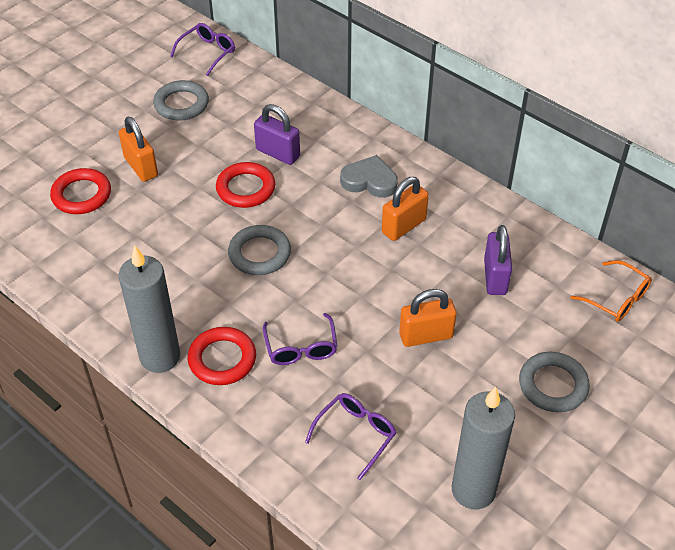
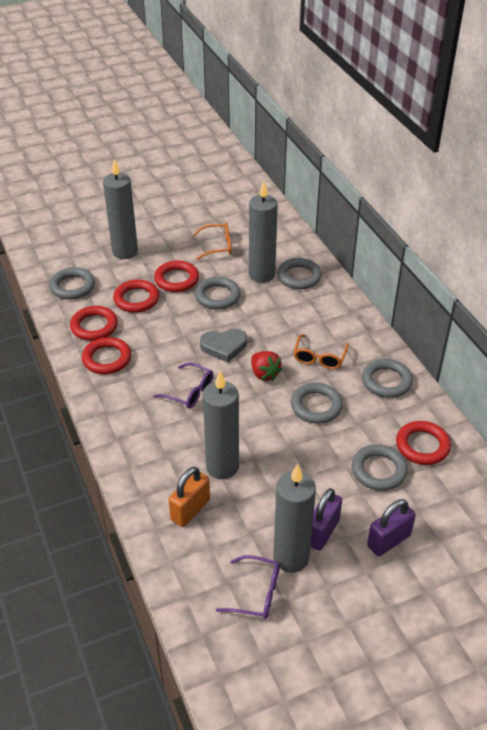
grey candle: 2 -> 4
grey ring: 3 -> 6
orange glasses: 1 -> 2
orange padlock: 3 -> 1
purple glasses: 3 -> 2
red ring: 3 -> 5
red strawberry: 0 -> 1

